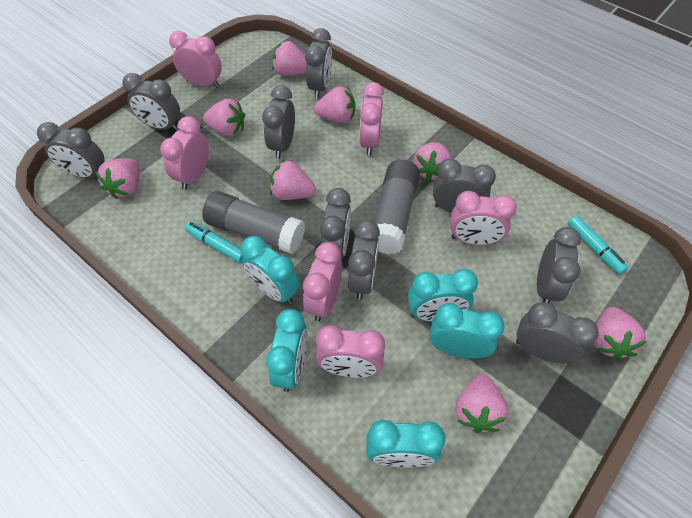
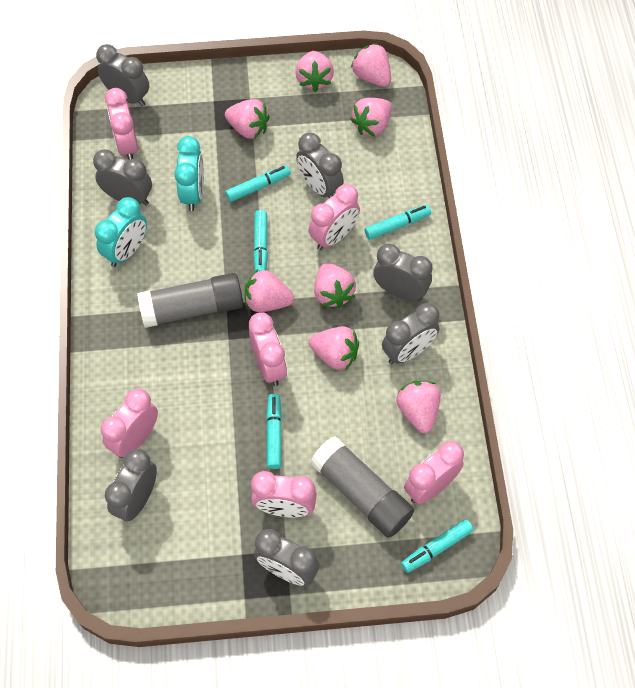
grey clock: 9 -> 7
turquoise clock: 5 -> 2
turquoise marker: 2 -> 5

